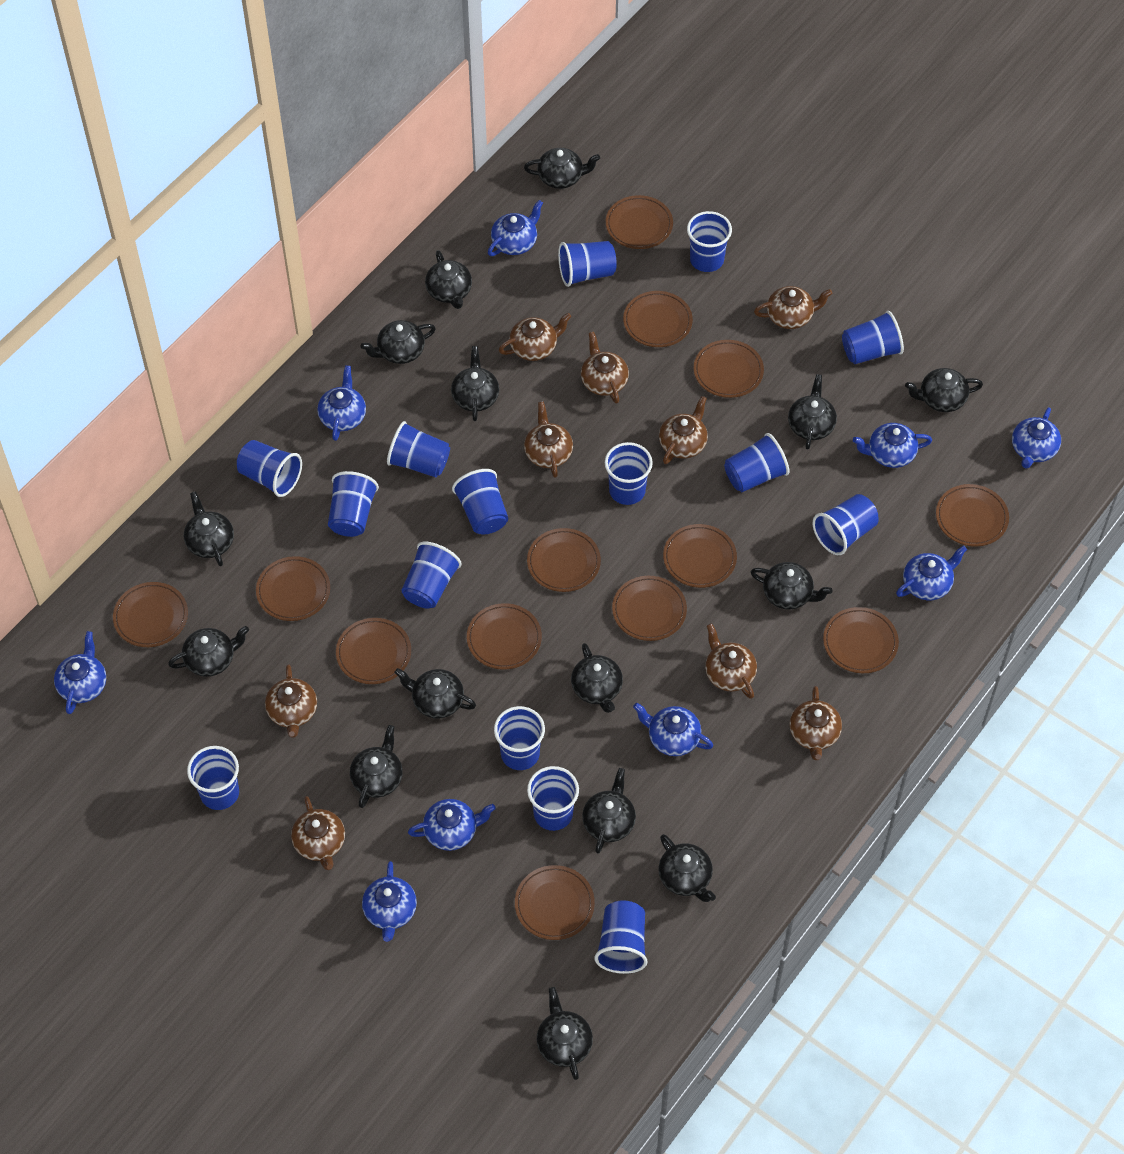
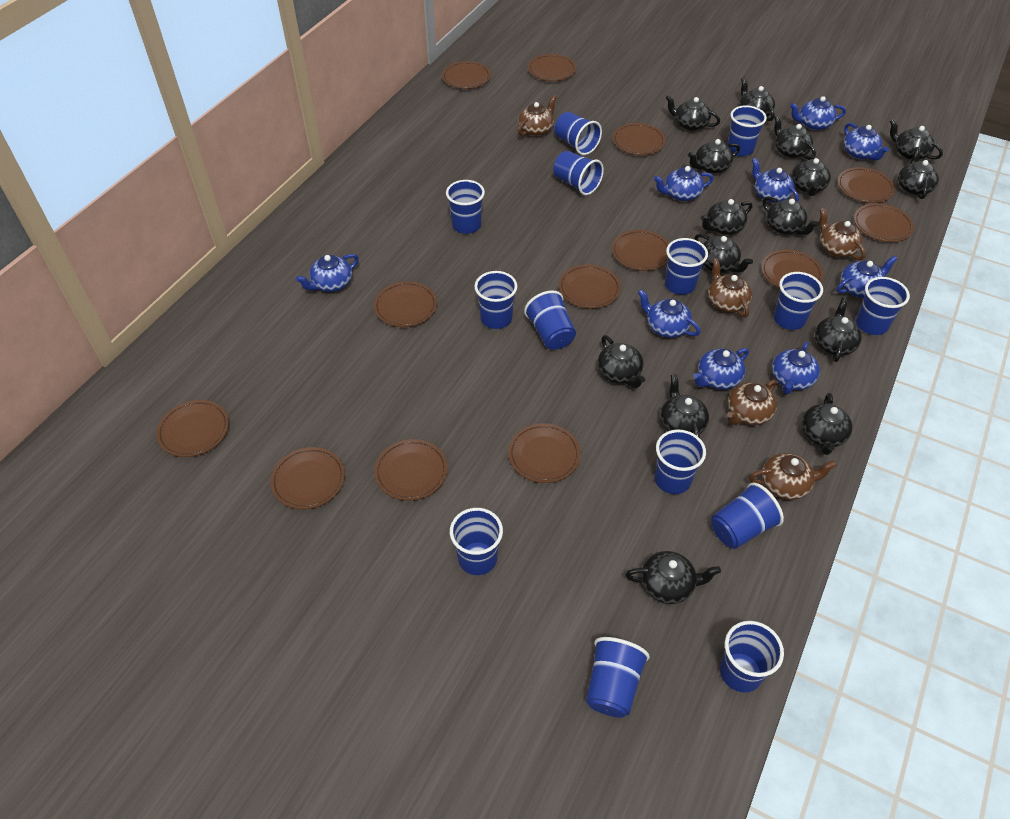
blue cup: 15 -> 14
brown teapot: 9 -> 5

